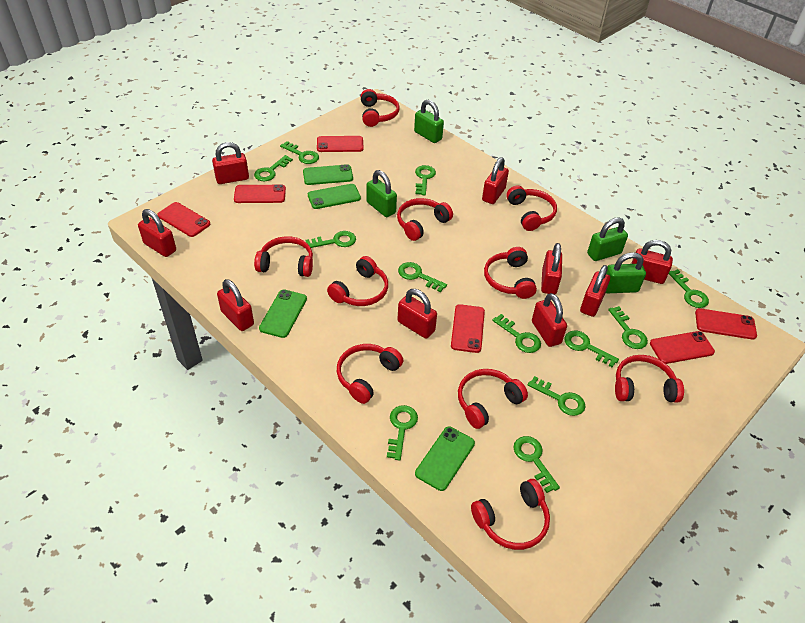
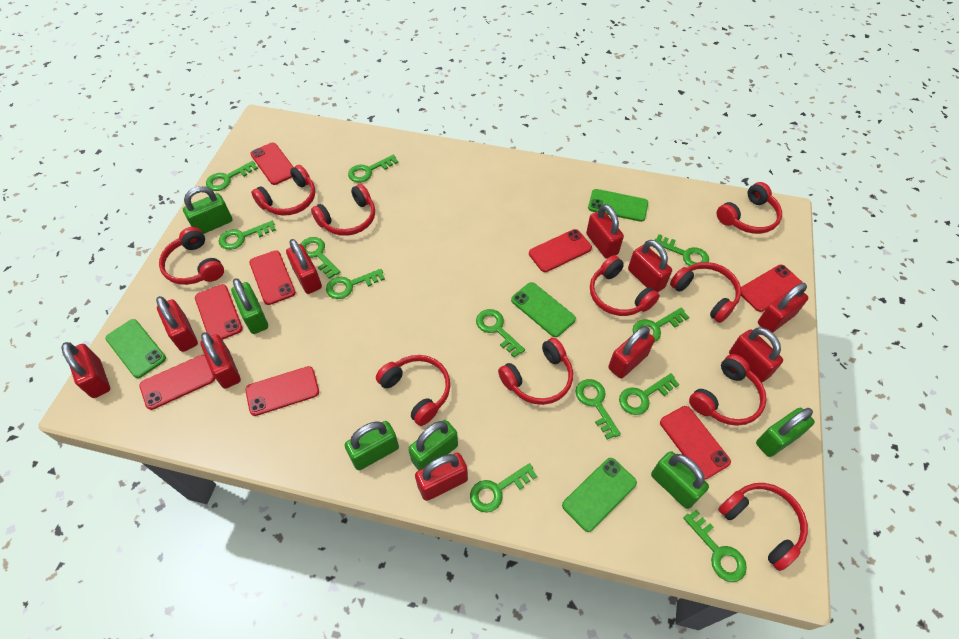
green padlock: 4 -> 6
red padlock: 9 -> 10
red phone: 6 -> 8

